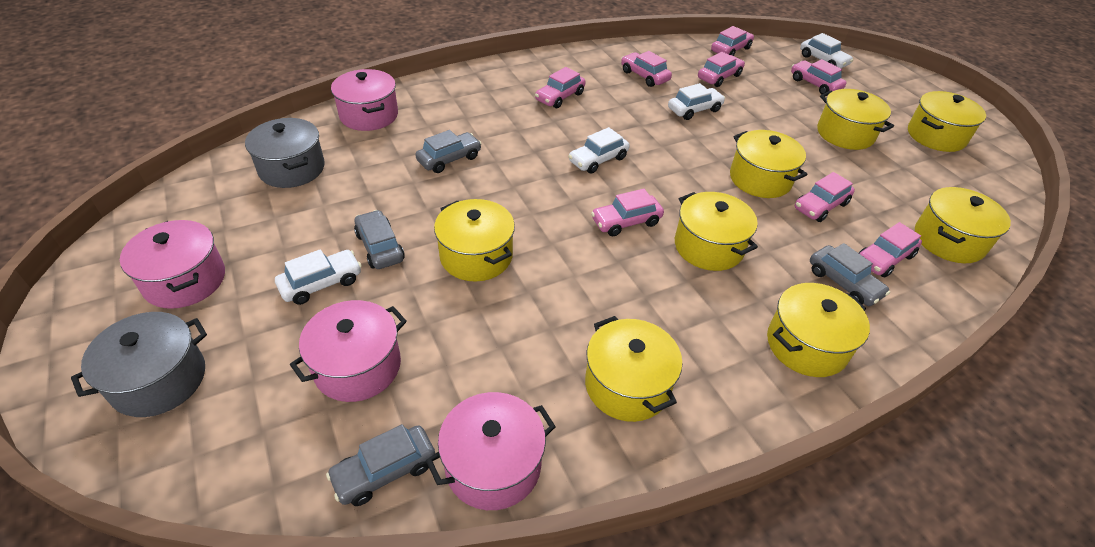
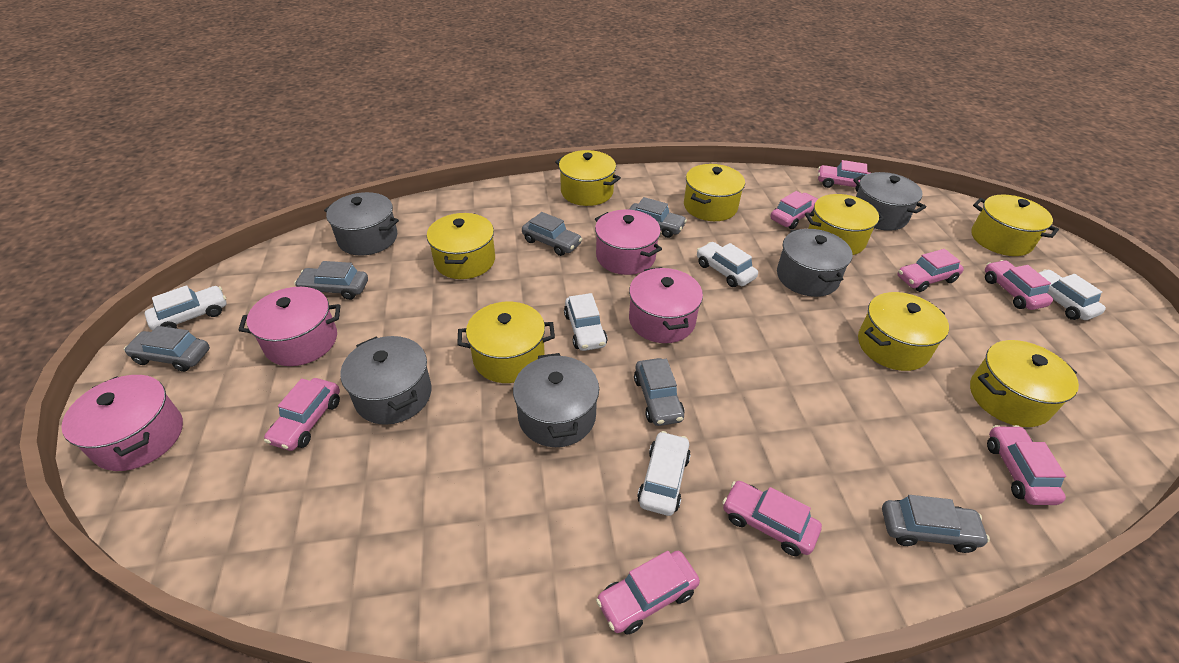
grey car: 4 -> 6
grey pot: 2 -> 5
white car: 4 -> 5

